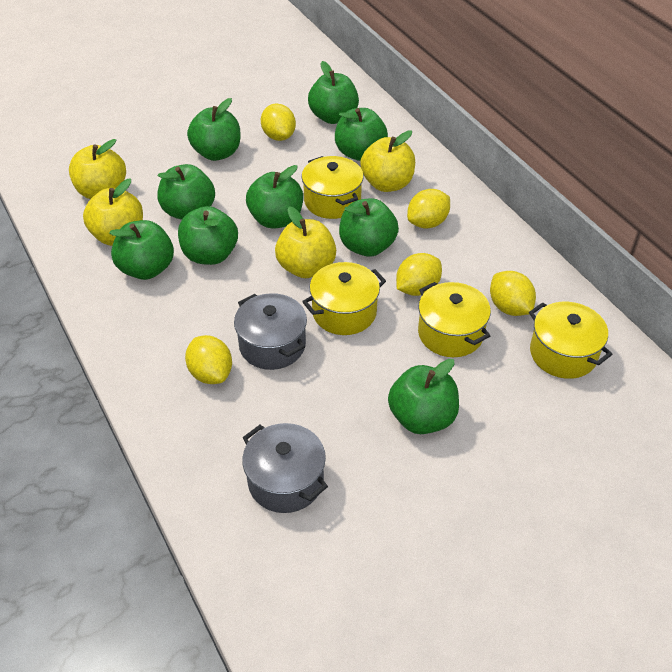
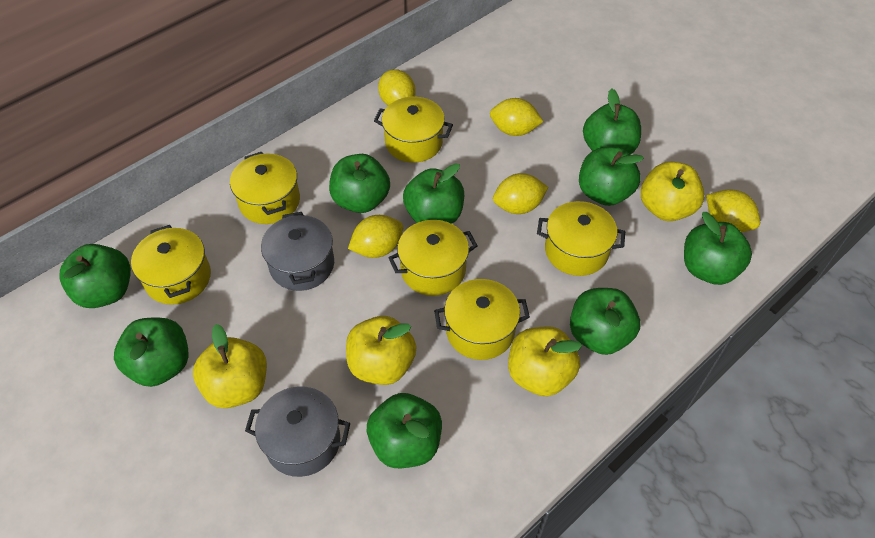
yellow pot: 4 -> 6

